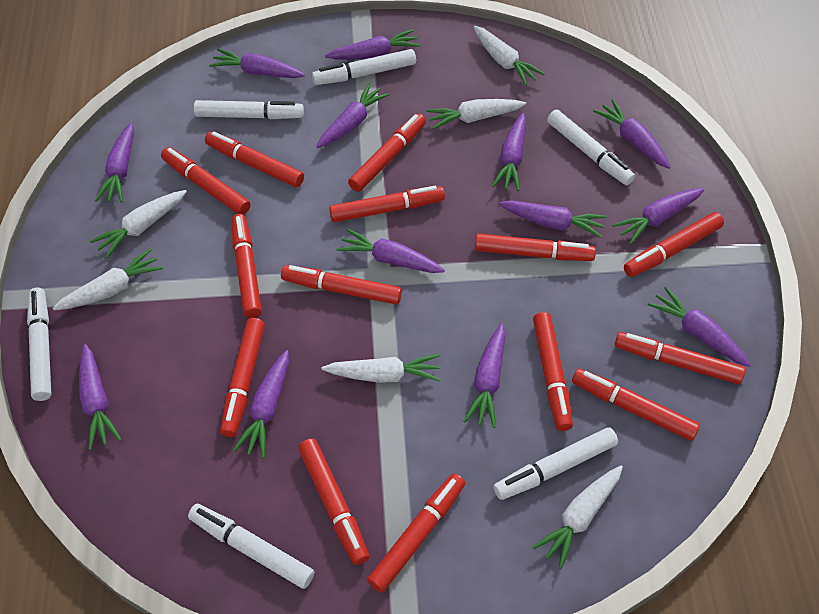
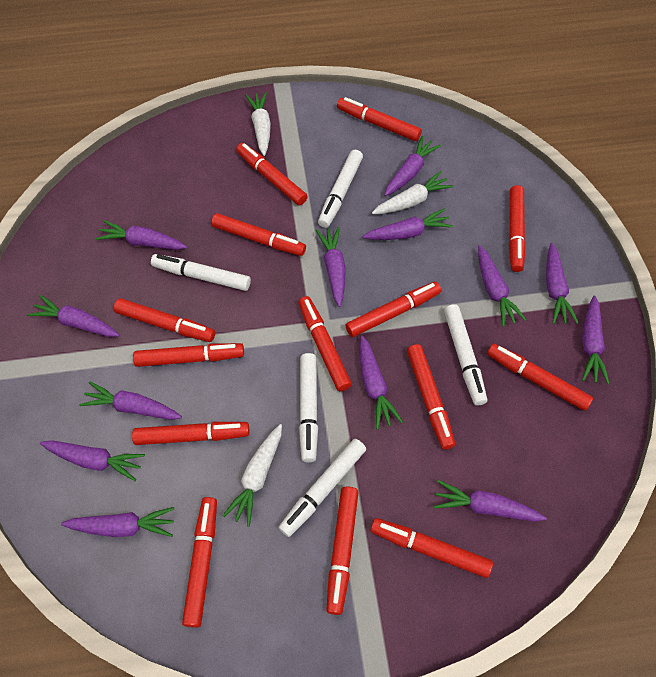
white carrot: 6 -> 3
white marker: 6 -> 5

